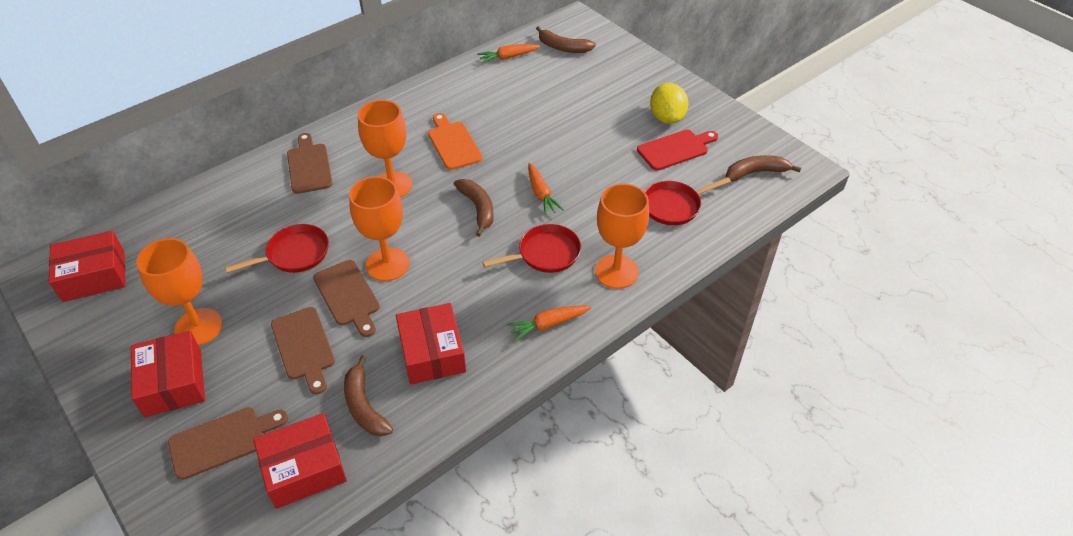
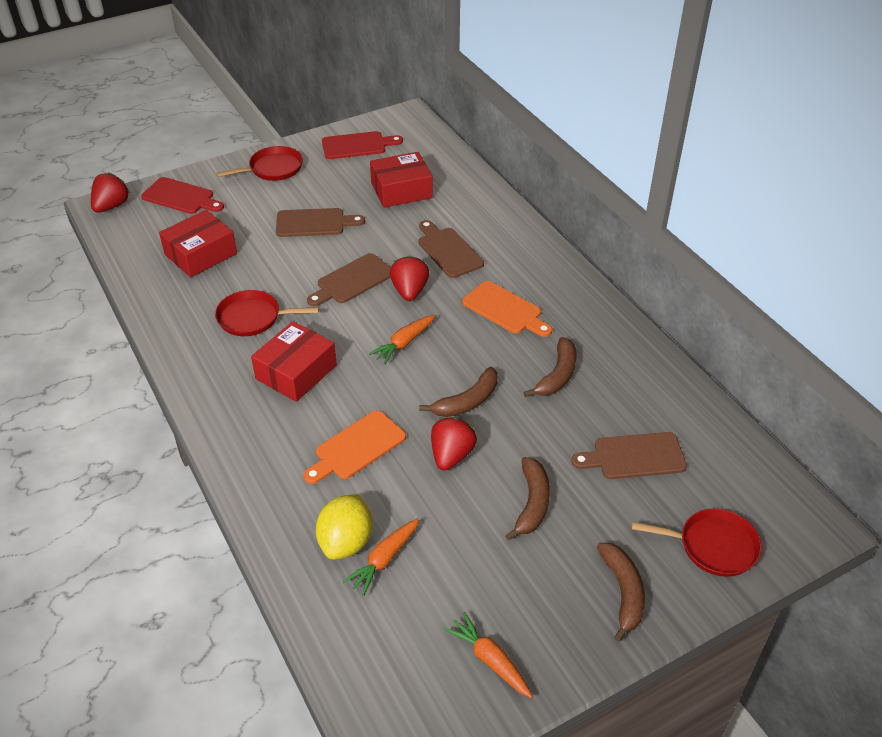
orange cutting board: 1 -> 2
orange goblet: 4 -> 0
red box: 4 -> 3
red cutting board: 1 -> 2
red strawberry: 0 -> 3

